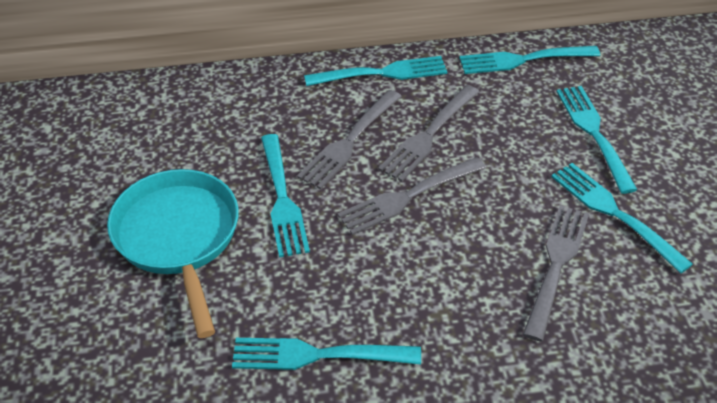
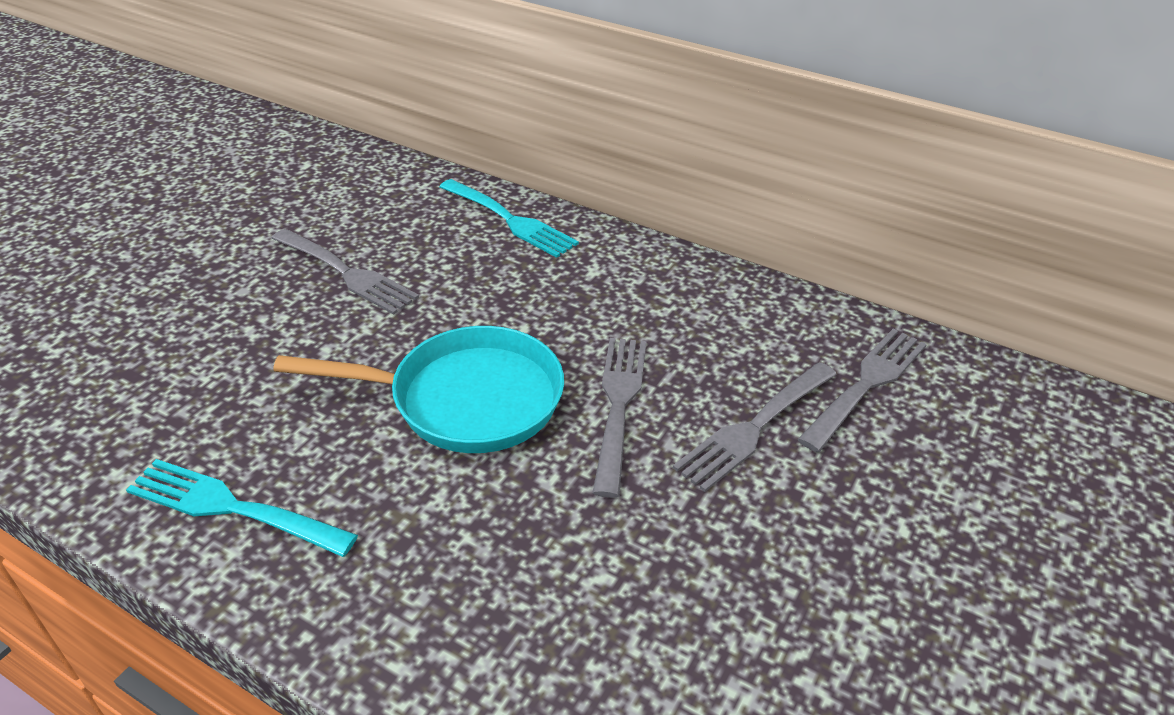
turquoise fork: 6 -> 2

